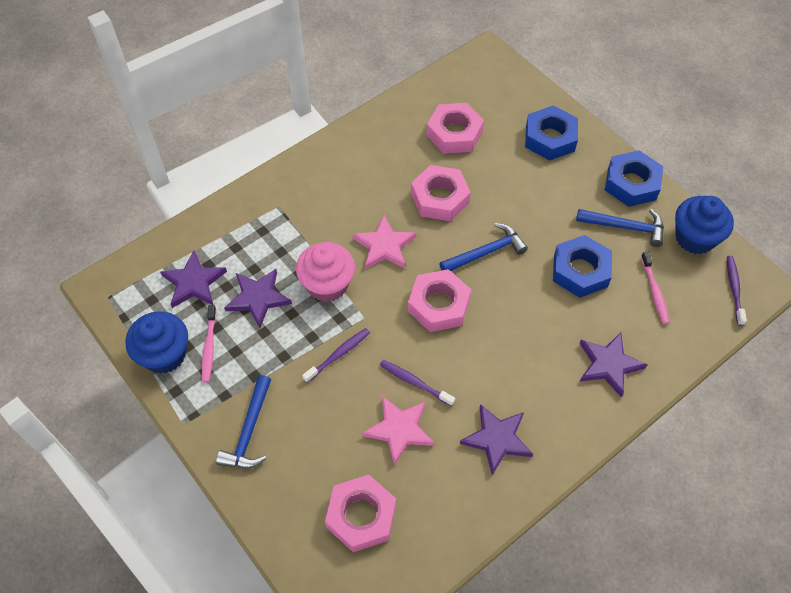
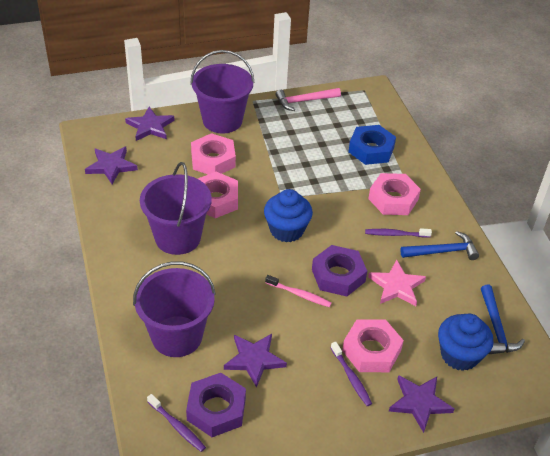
blue hammer: 3 -> 2
blue nut: 3 -> 1
pink cupcake: 1 -> 0
pink hammer: 0 -> 1
pink star: 2 -> 1
pink toothbrush: 2 -> 1
purple bucket: 0 -> 3
purple nut: 0 -> 2

